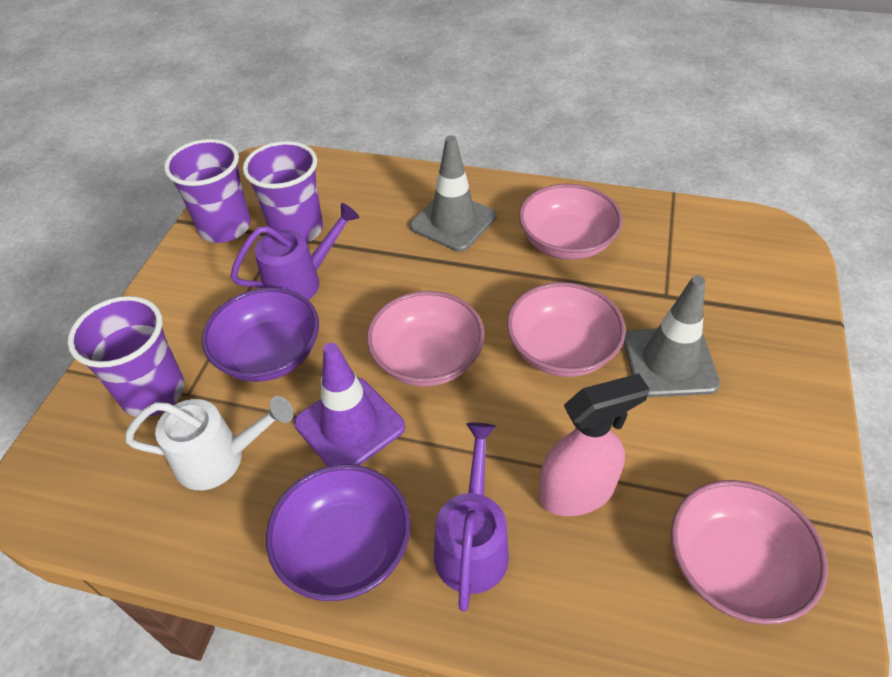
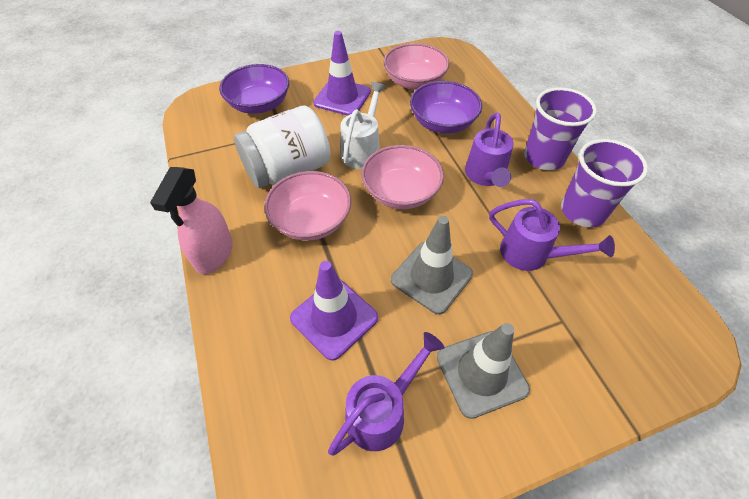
pink bowl: 4 -> 3
purple cup: 3 -> 2
purple traffic cone: 1 -> 2
purple watering can: 2 -> 3
white jar: 0 -> 1

